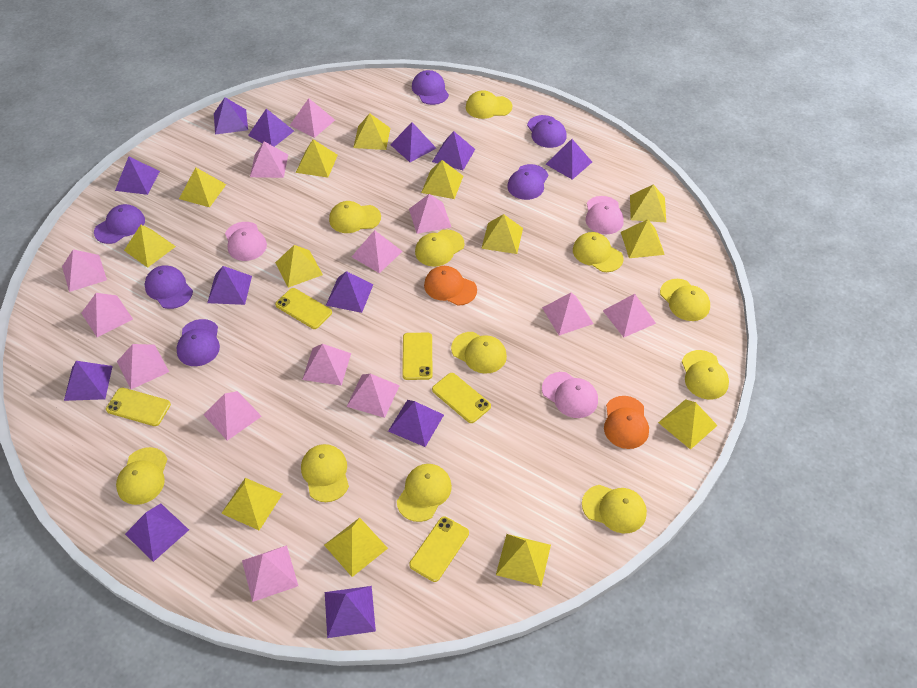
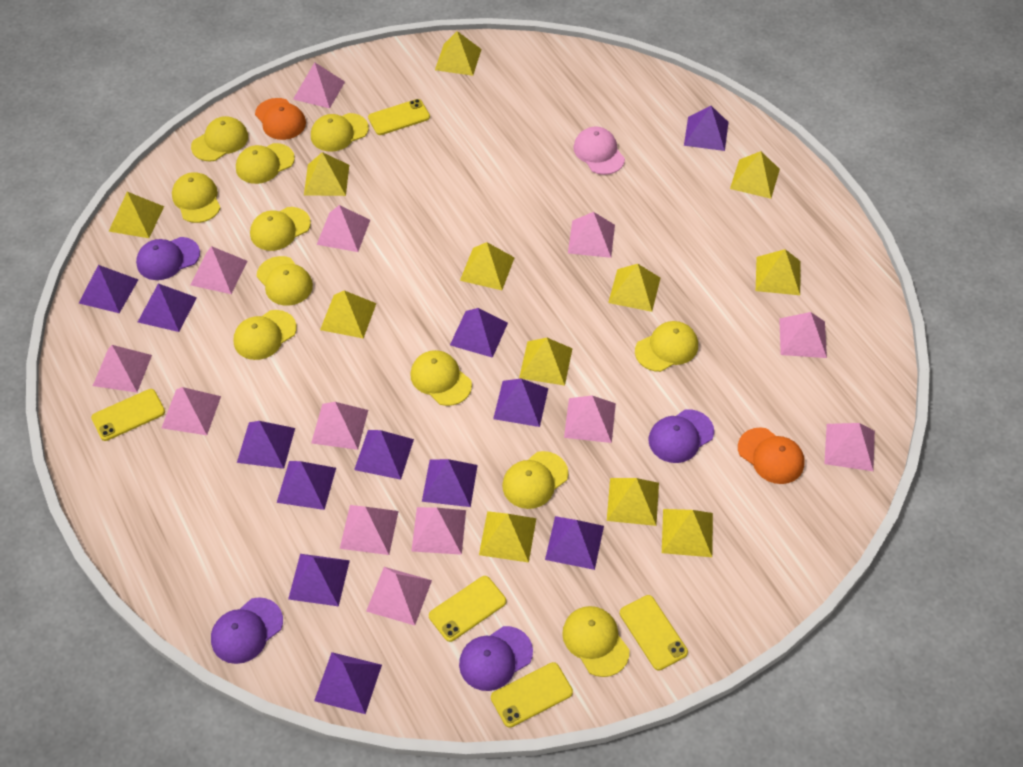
pink cap: 3 -> 1
purple cap: 6 -> 4
yellow pyramid: 13 -> 12

